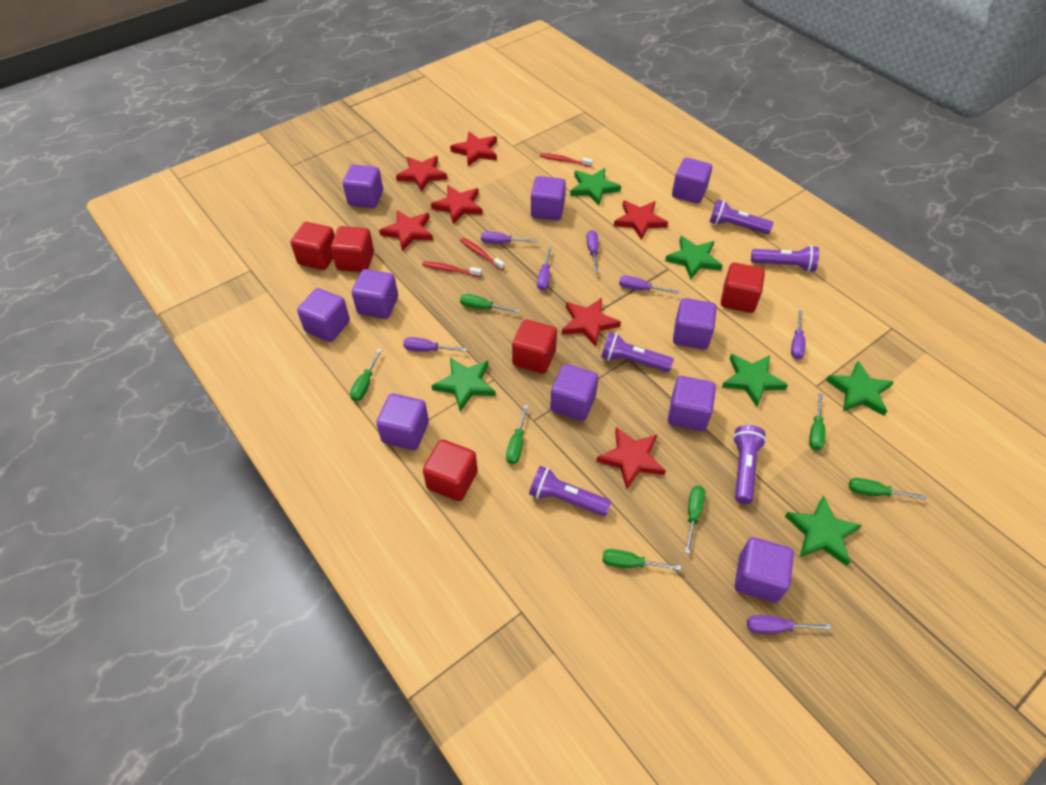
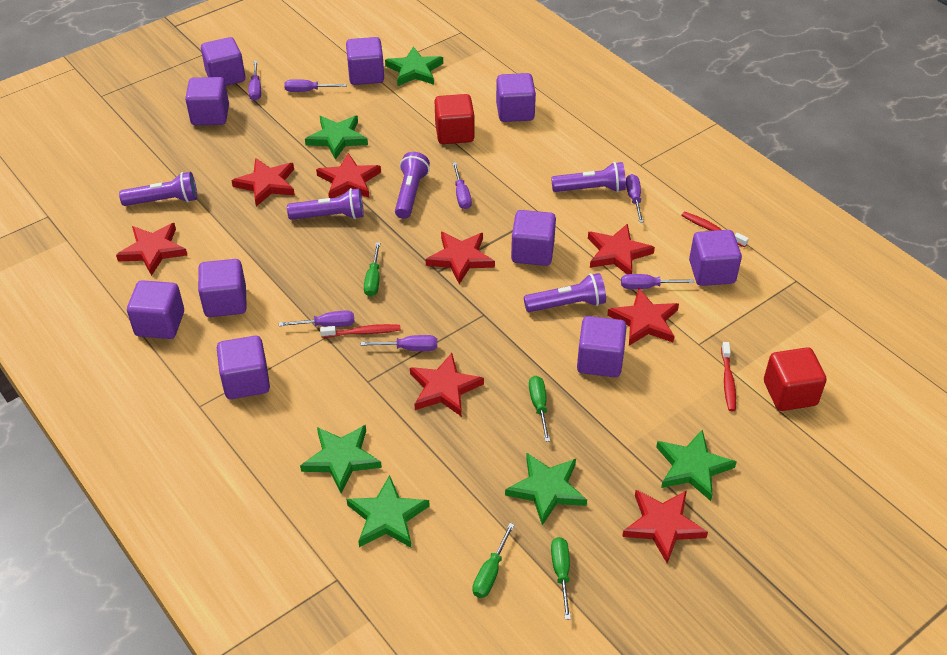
green screwdriver: 7 -> 4
red cube: 5 -> 2
red star: 7 -> 8

